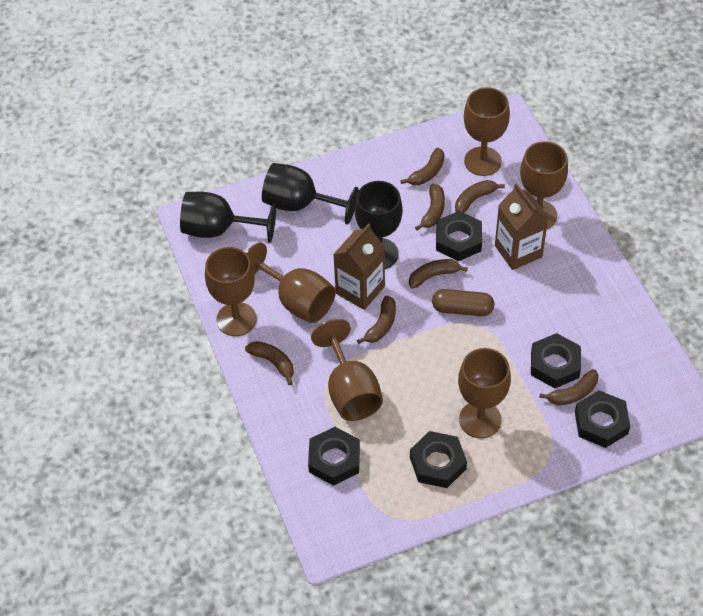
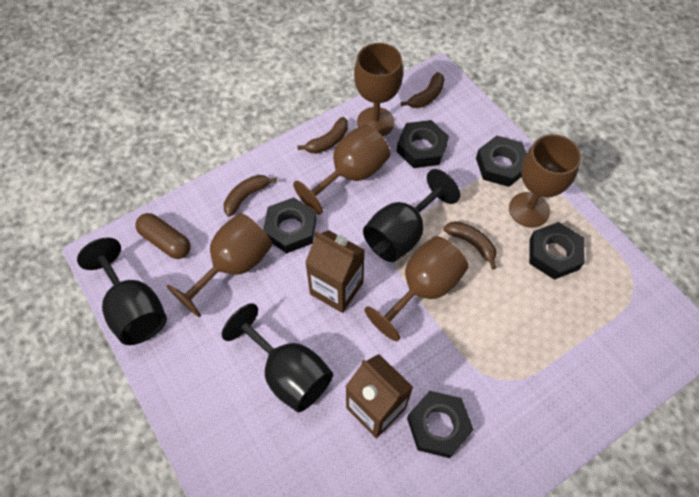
brown banana: 7 -> 4
brown goblet: 6 -> 5

